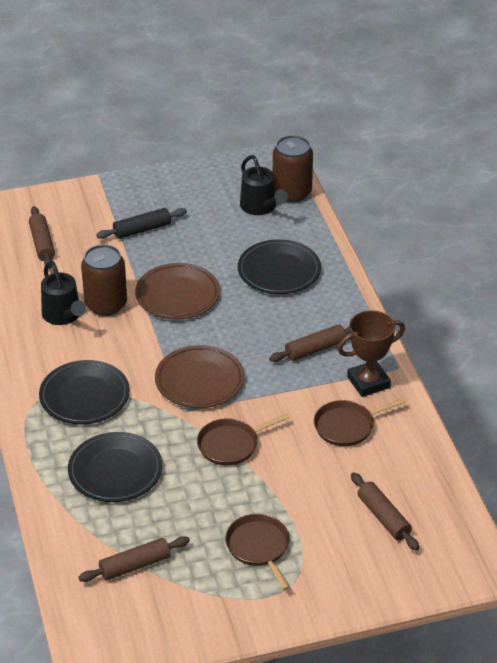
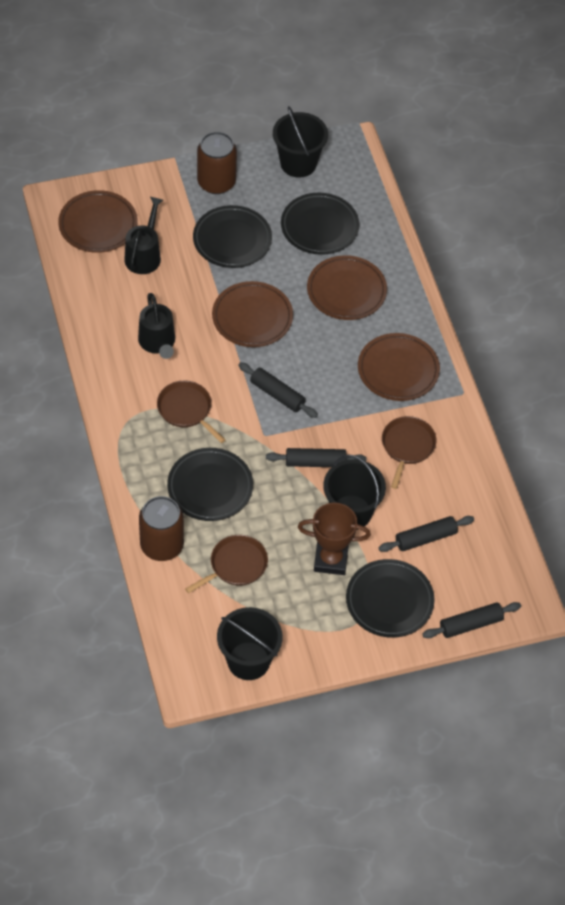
black bucket: 0 -> 3
black plate: 3 -> 4
black rolling pin: 1 -> 4
brown plate: 2 -> 4
brown rolling pin: 4 -> 0

